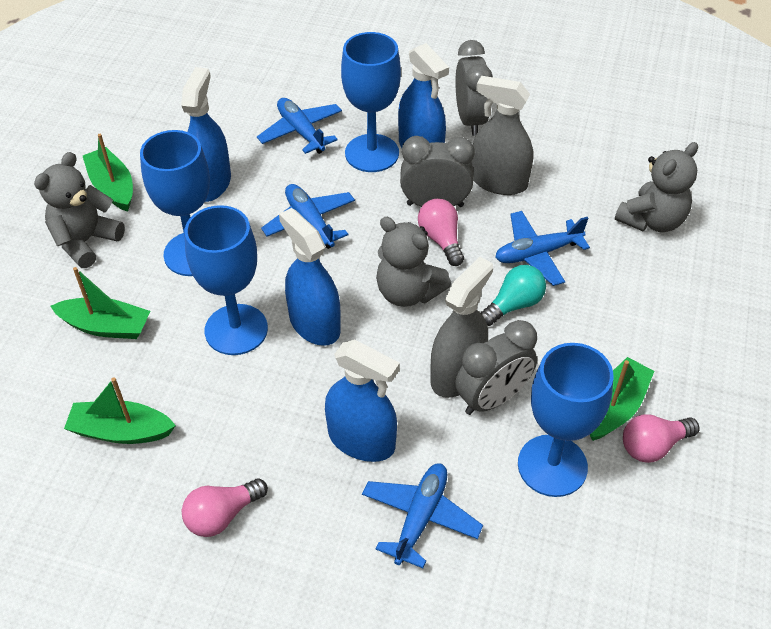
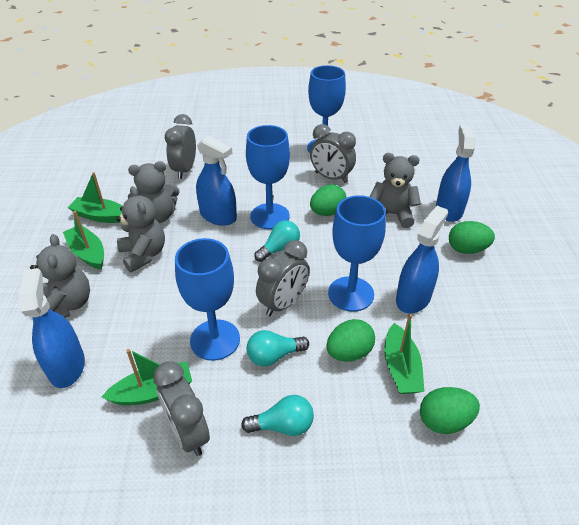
blue plane: 4 -> 0
green egg: 0 -> 4
grey clock: 3 -> 4
grey spray bottle: 2 -> 0
grey teddy bear: 3 -> 4
pink light bulb: 3 -> 0
turquoise light bulb: 1 -> 3

